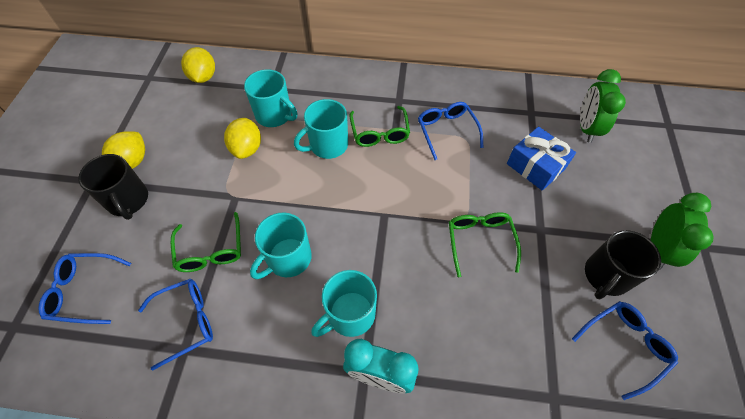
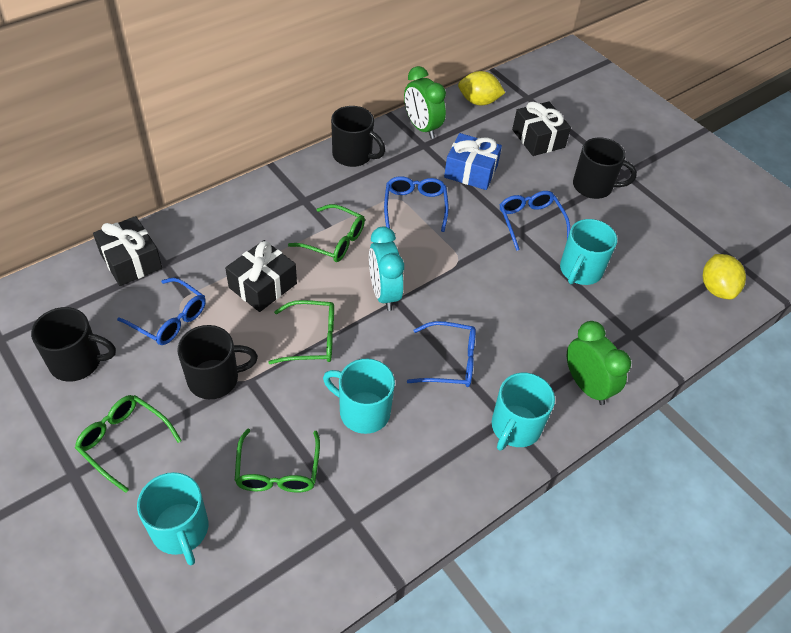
black gift: 0 -> 3
black mug: 2 -> 4
green glasses: 3 -> 4
yellow lemon: 3 -> 2

